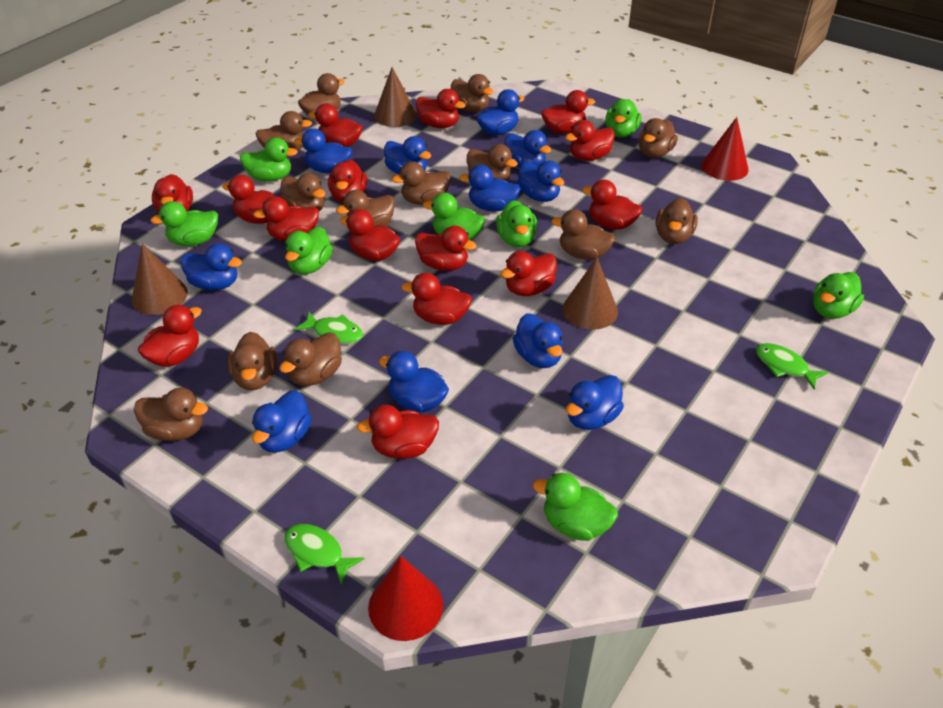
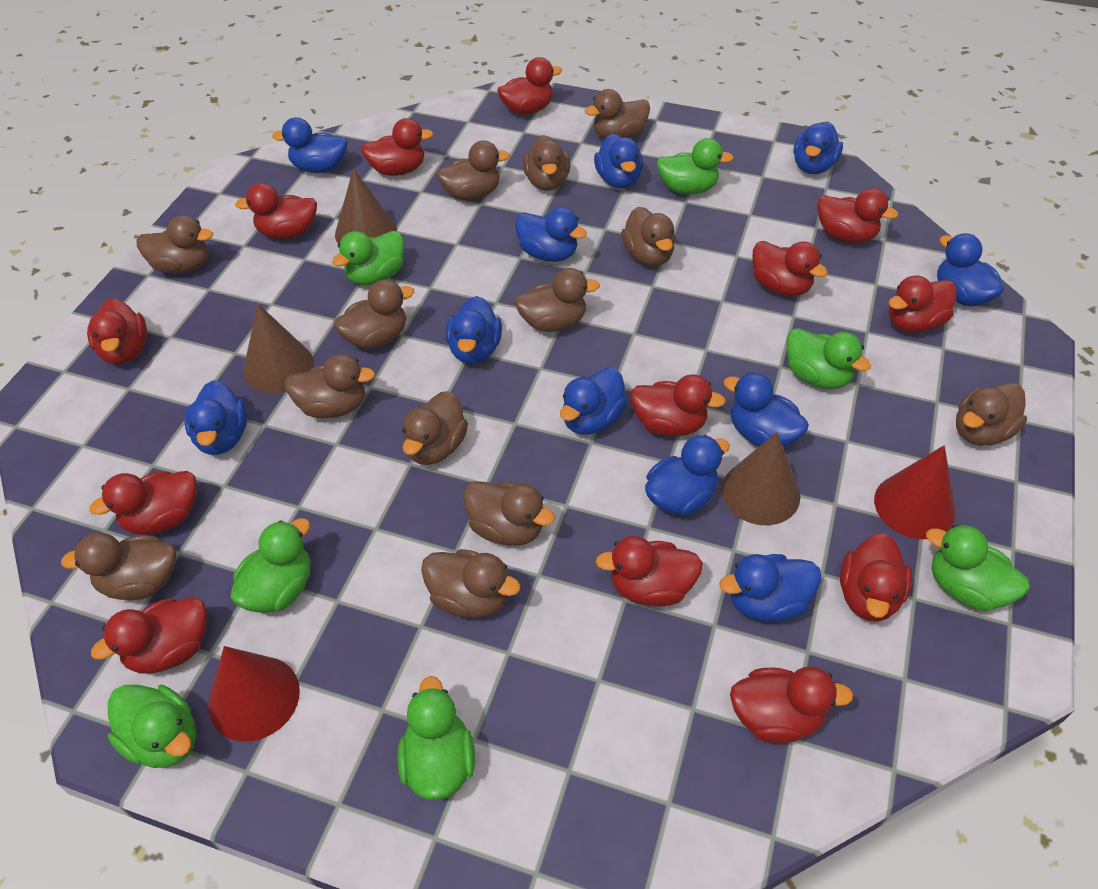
green duck: 8 -> 7
green fish: 3 -> 0
red duck: 15 -> 13

